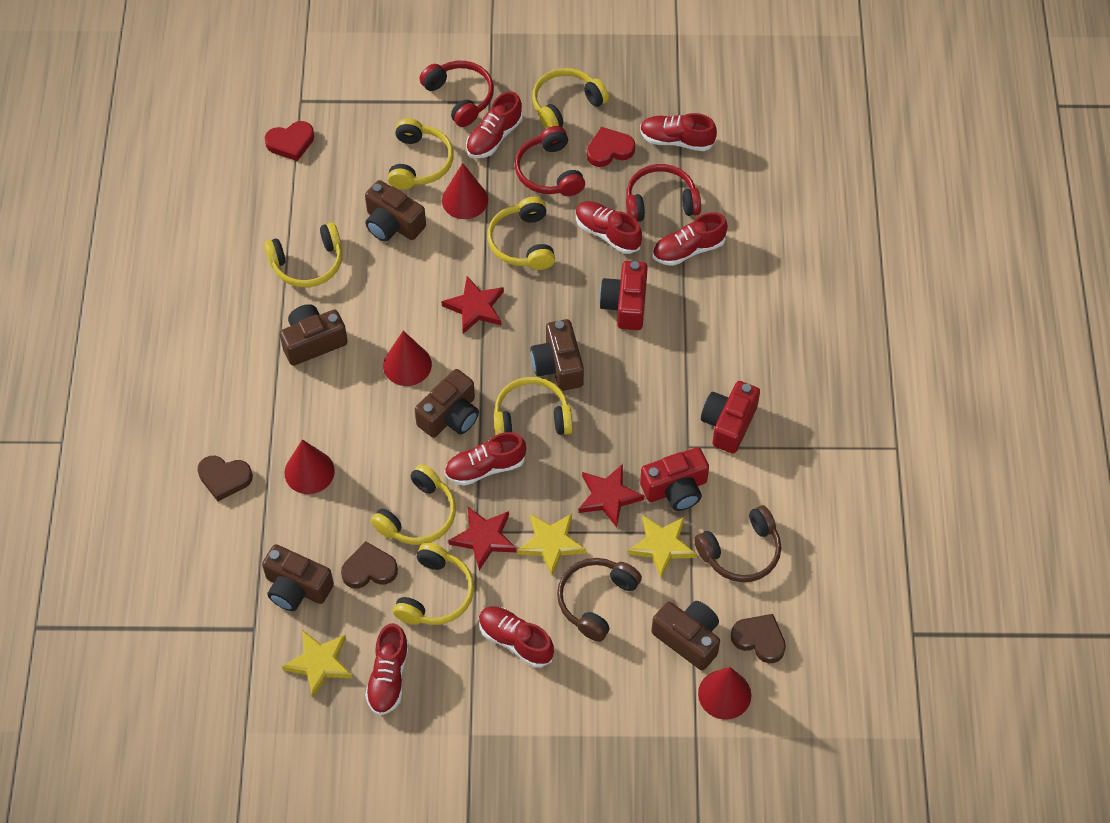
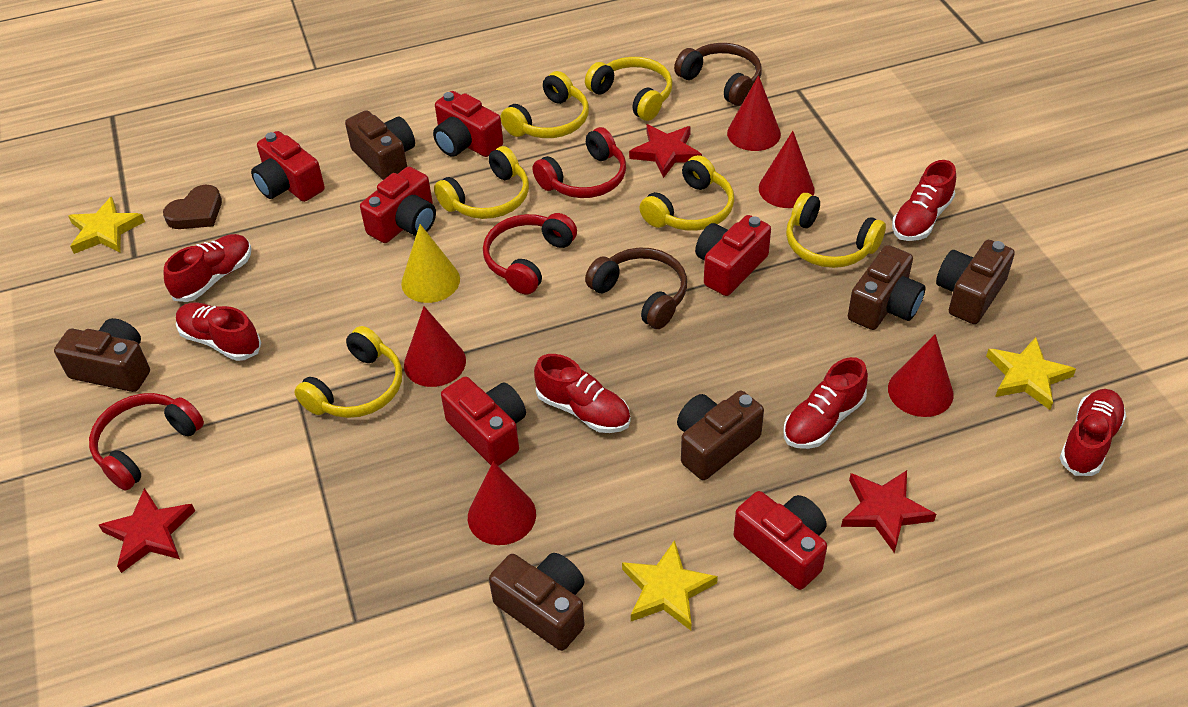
brown heart: 3 -> 1
red camera: 3 -> 6
red cone: 4 -> 5
red heart: 2 -> 0
red shoe: 7 -> 6
yellow cone: 0 -> 1
yellow headphones: 7 -> 6

